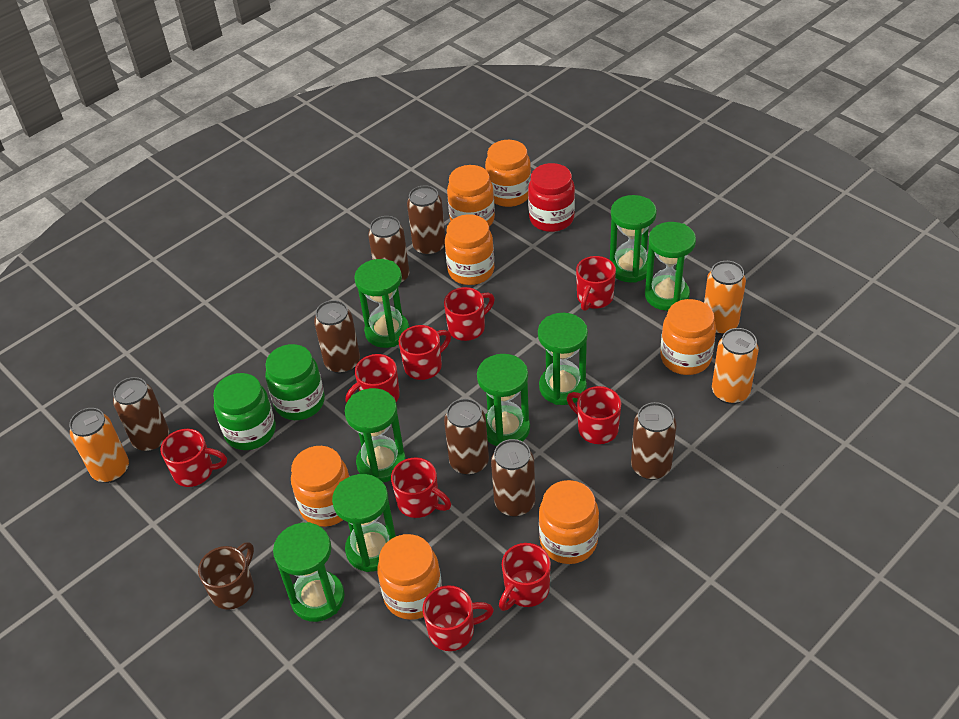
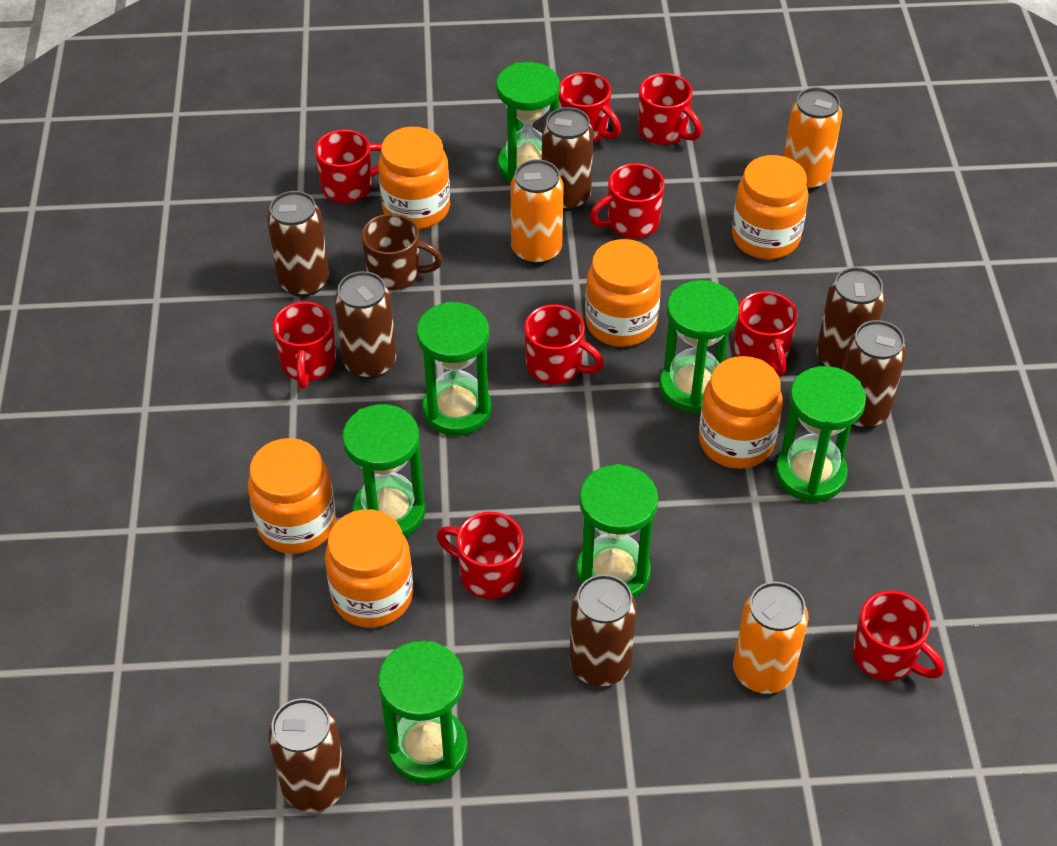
green hourglass: 8 -> 7
green jar: 2 -> 0
orange jar: 7 -> 6
red jar: 1 -> 0

